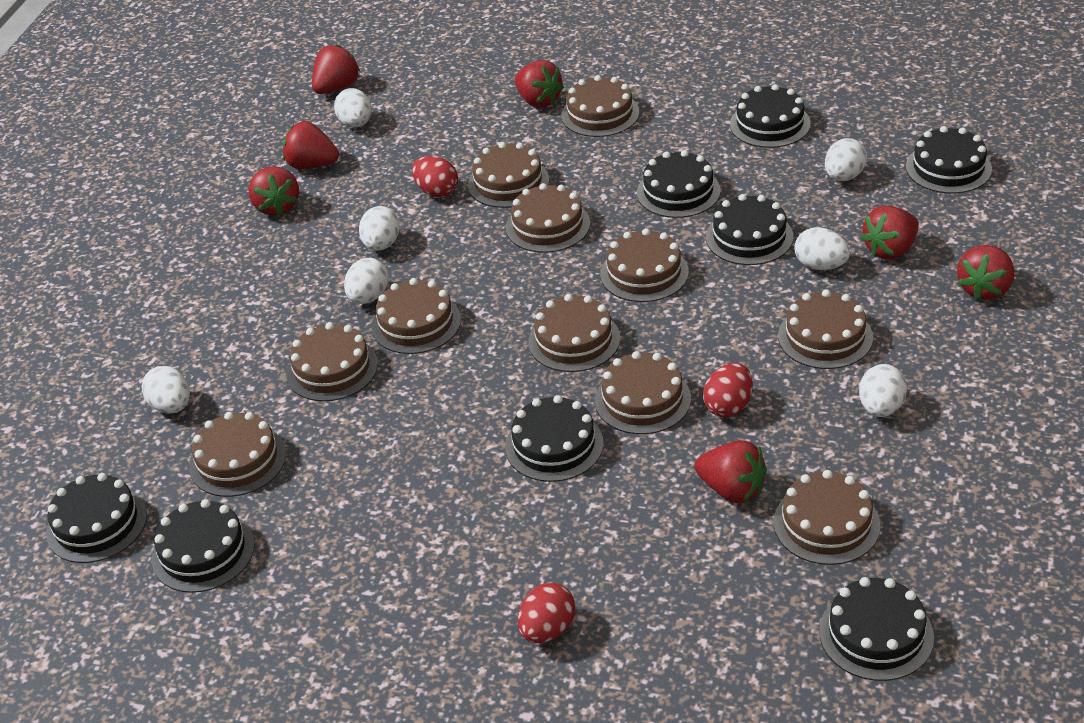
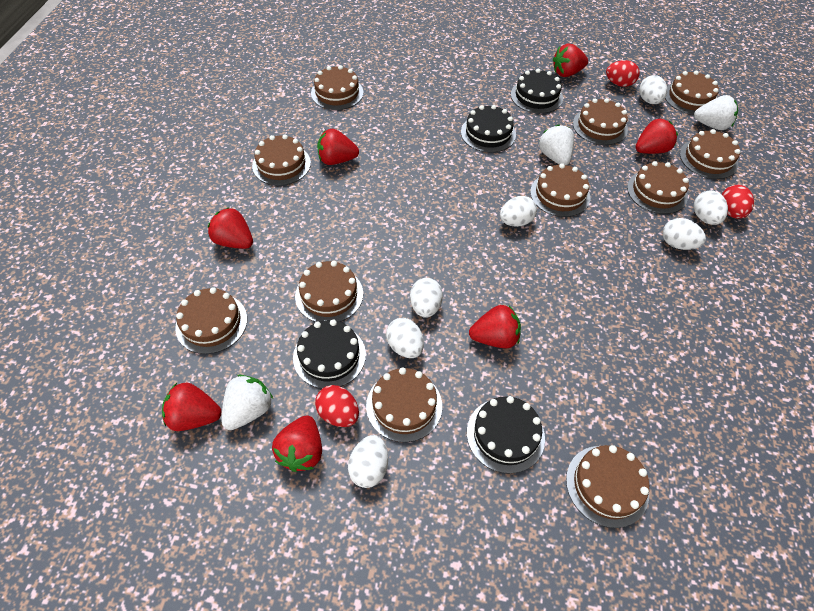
black cake: 8 -> 4
white strawberry: 0 -> 3

